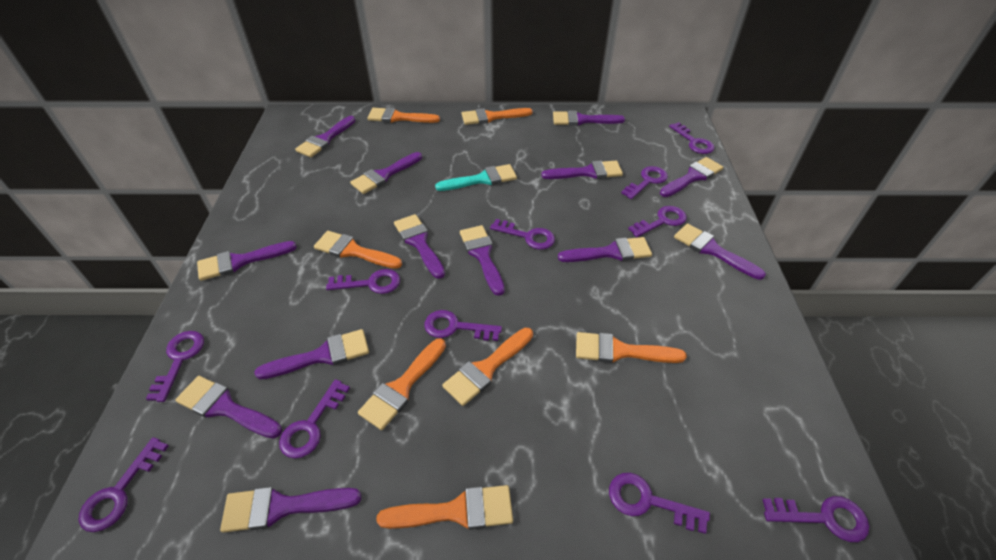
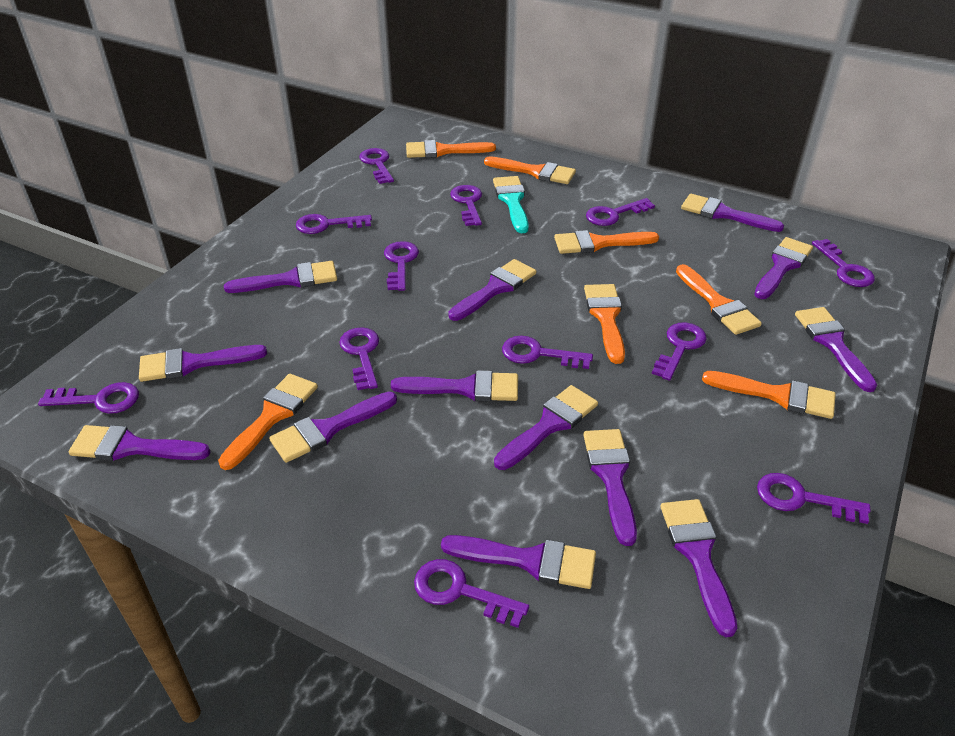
purple key: 11 -> 12

